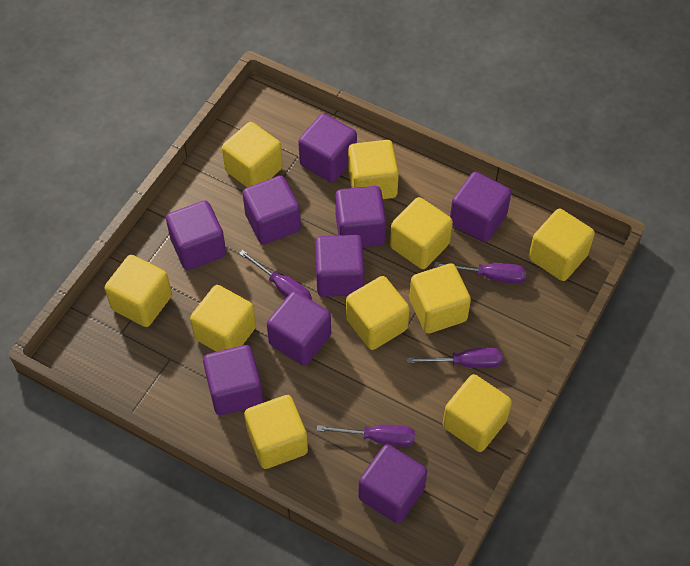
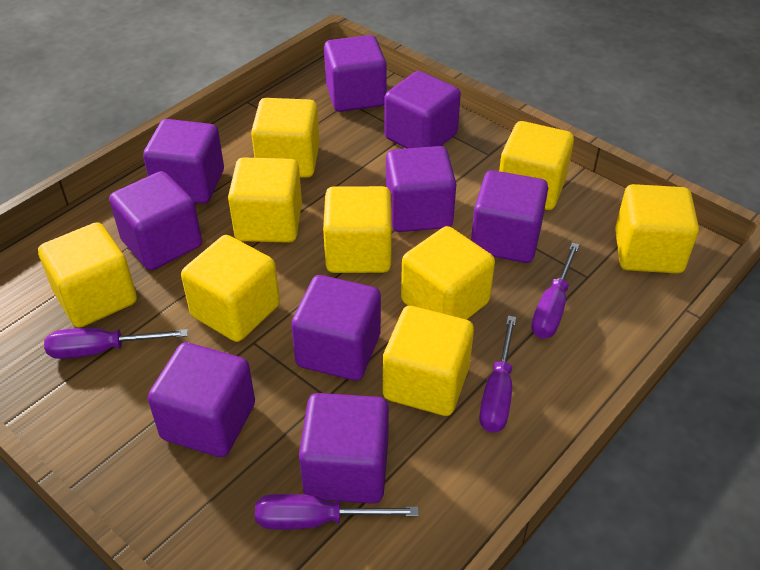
yellow cube: 10 -> 9

